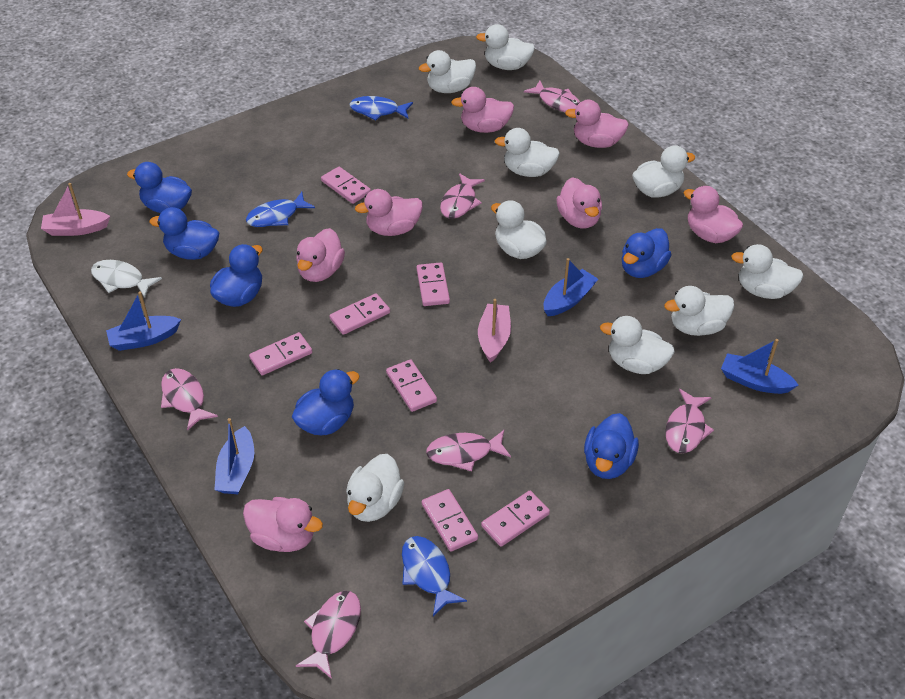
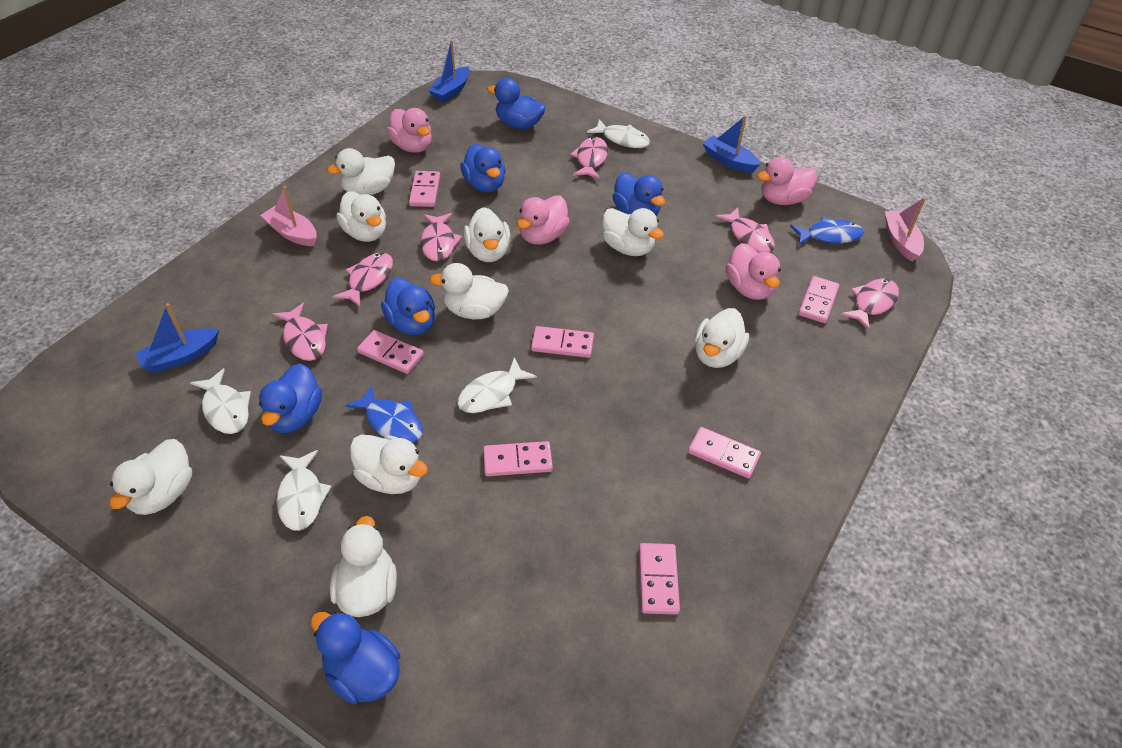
blue boat: 4 -> 3
blue fish: 3 -> 2
pink duck: 7 -> 4
white fish: 1 -> 4

